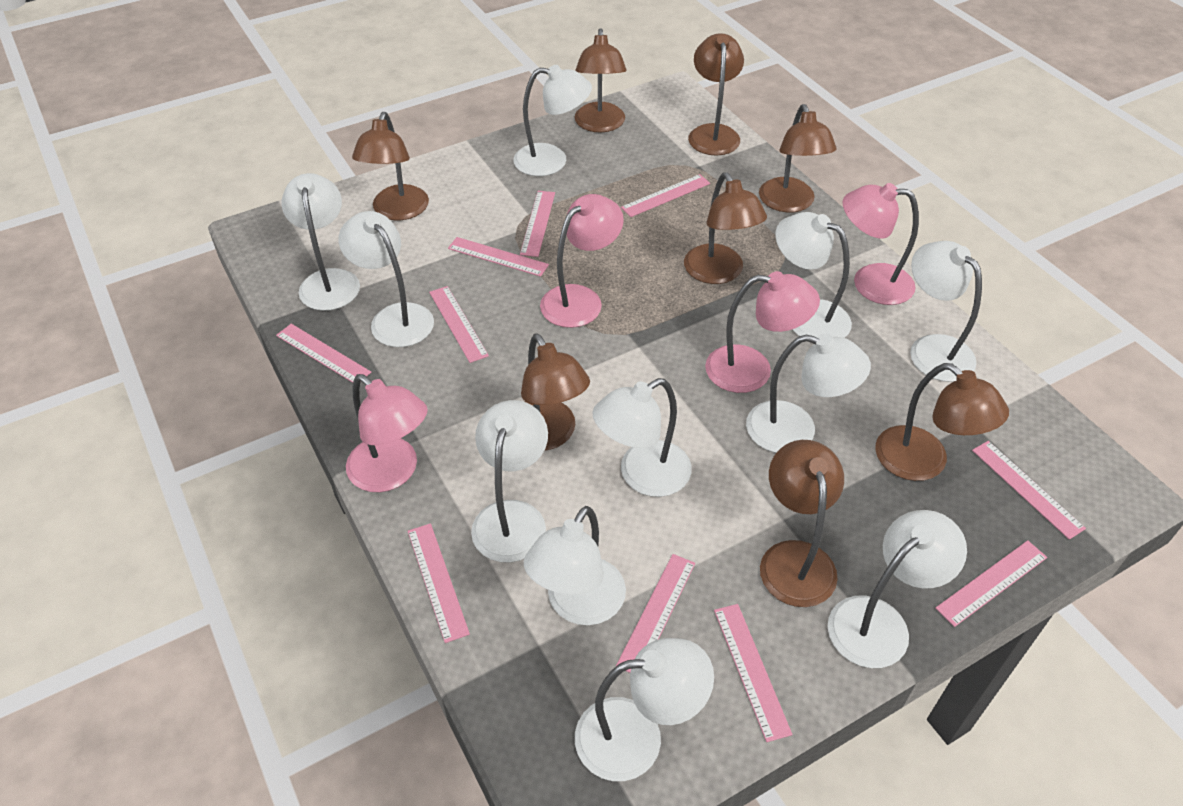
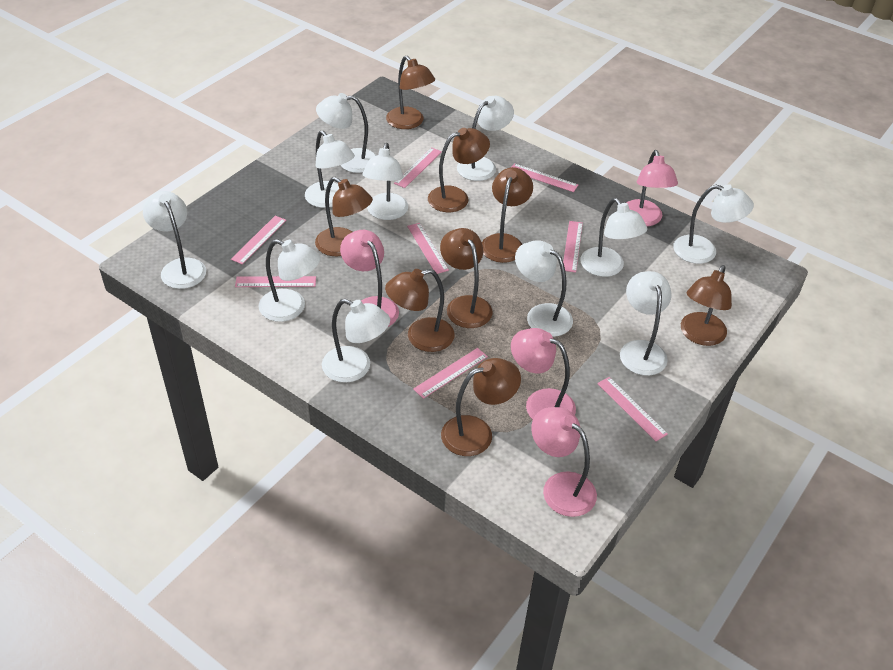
pink ruler: 10 -> 8

